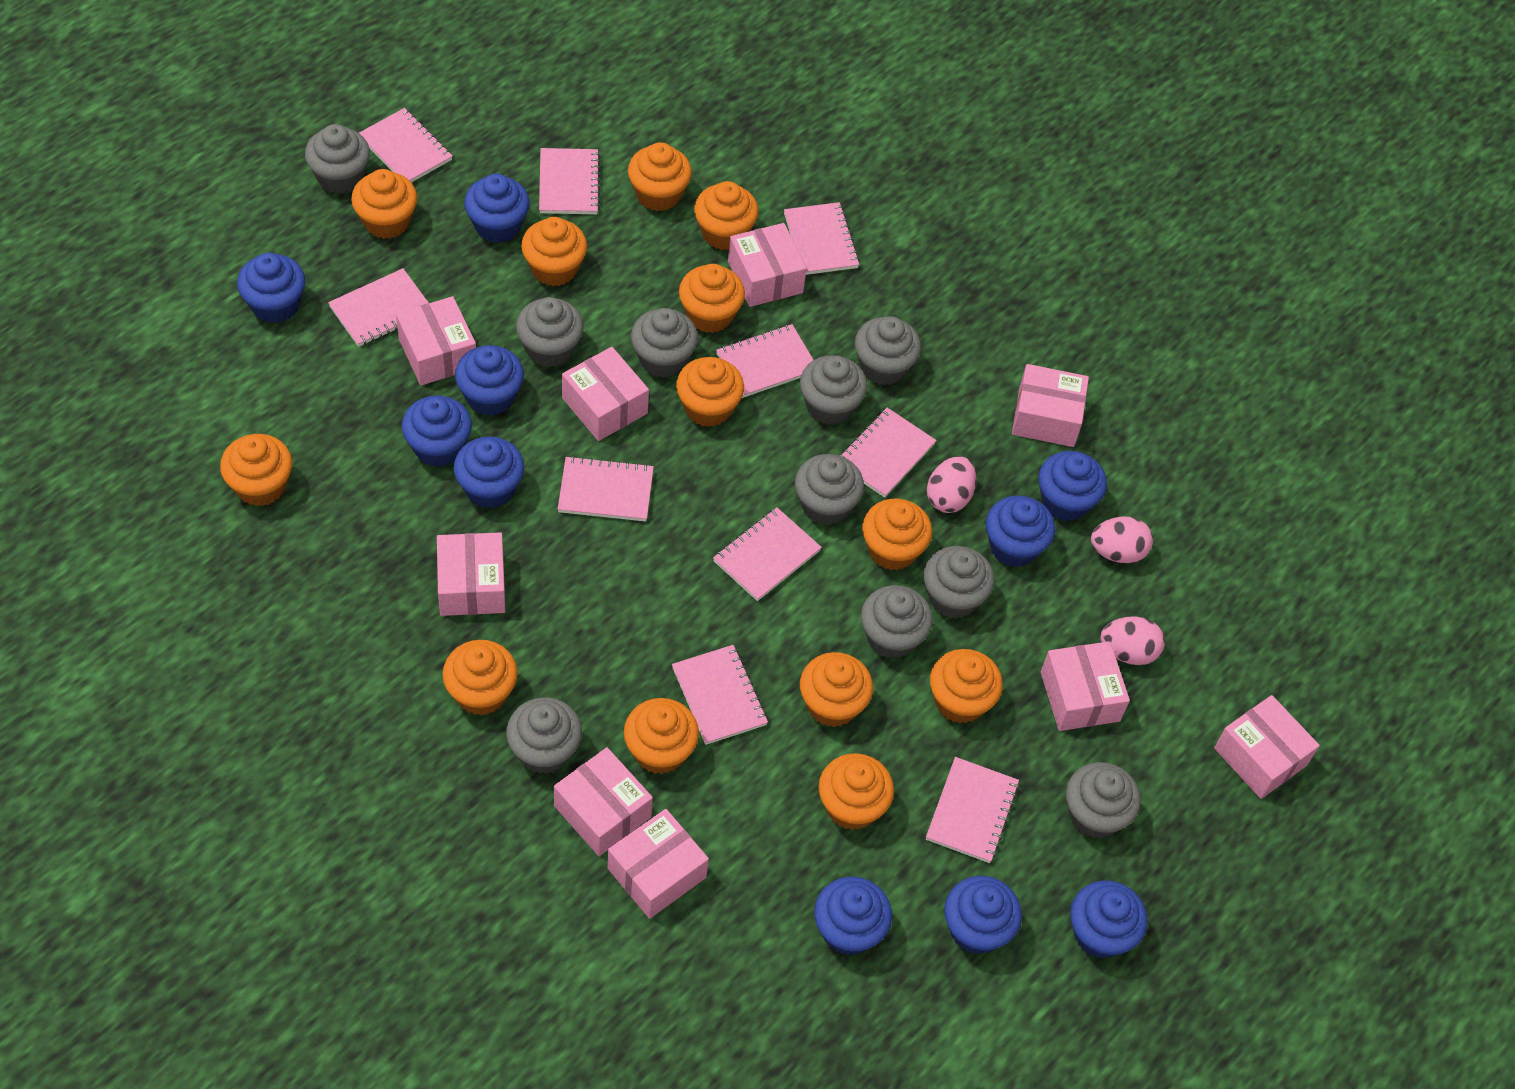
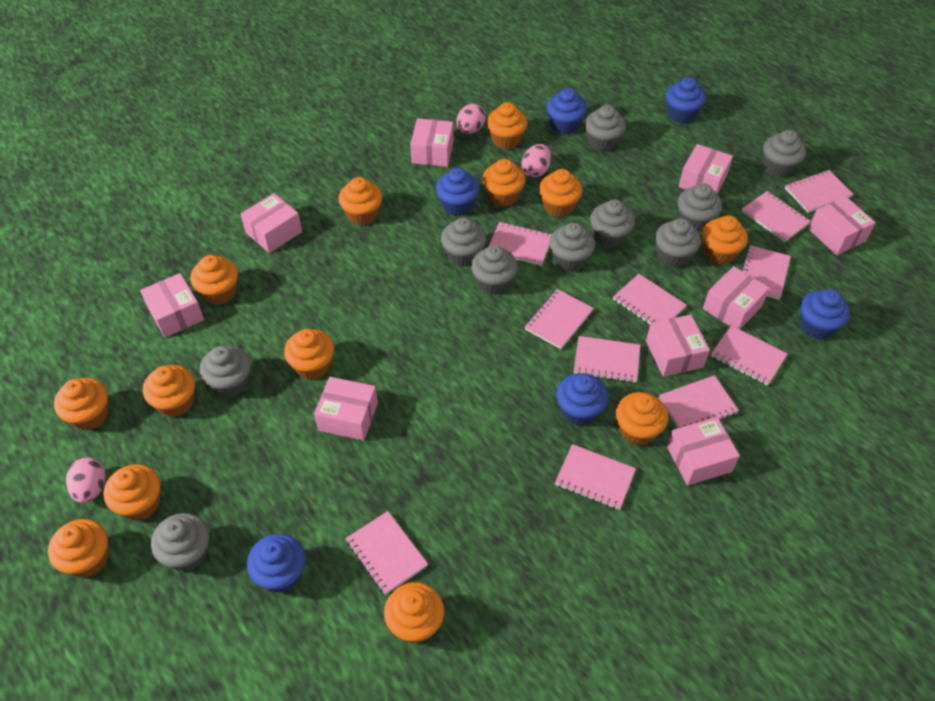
blue cupcake: 10 -> 6
pink notebook: 10 -> 11

